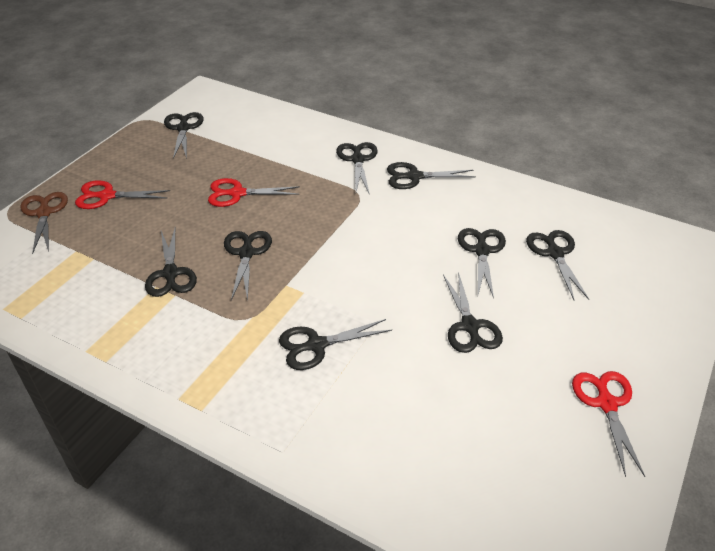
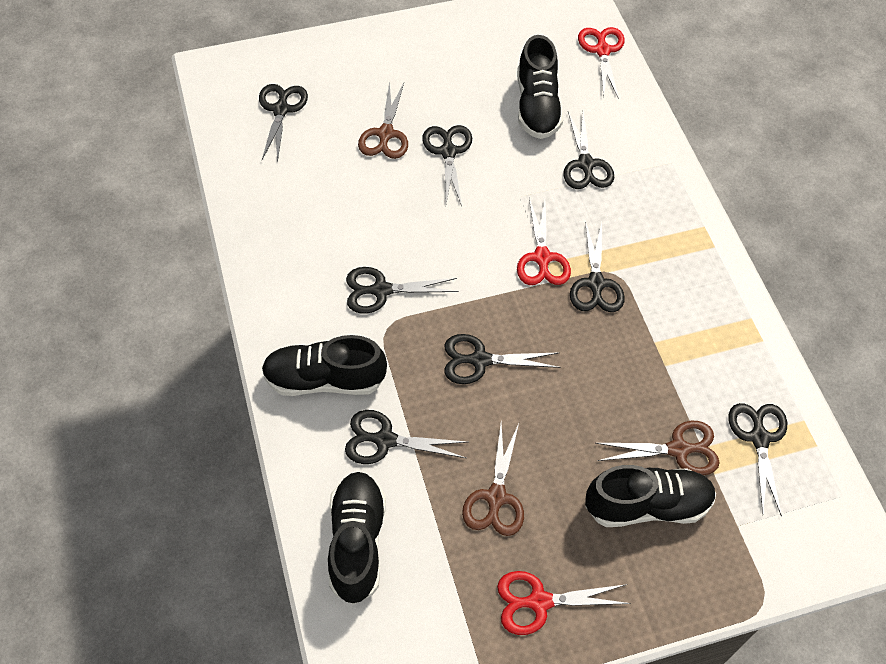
black scissors: 9 -> 8
black shoe: 0 -> 4
brown scissors: 1 -> 3

